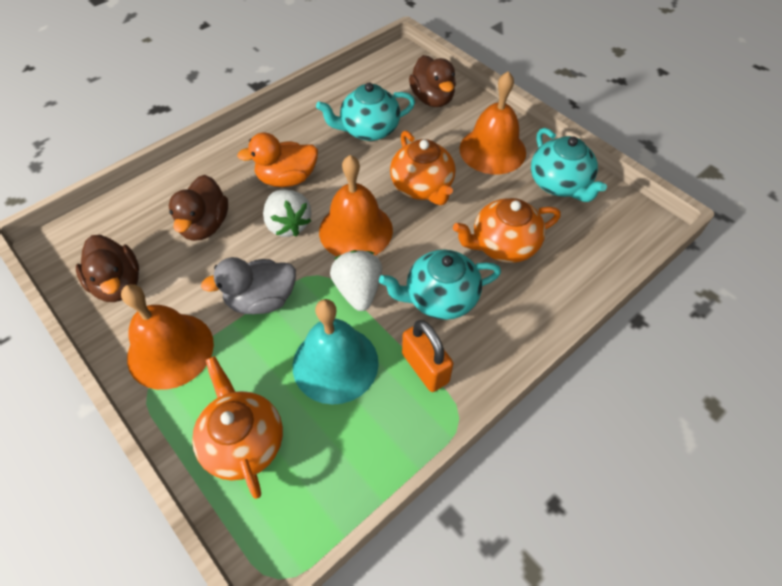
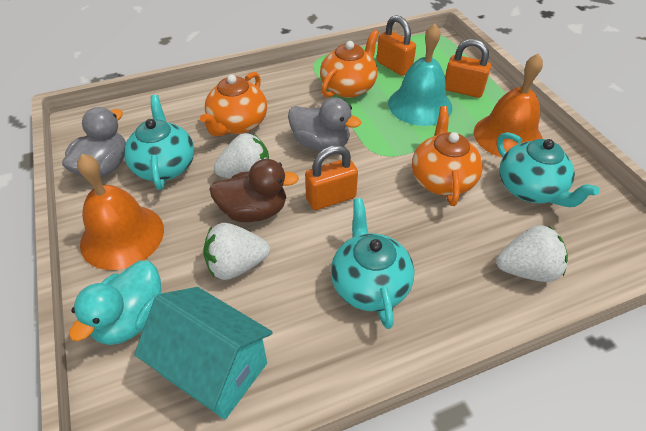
brown duck: 3 -> 1
grey duck: 1 -> 2
orange bell: 3 -> 2
orange duck: 1 -> 0
orange padlock: 1 -> 3
turquoise duck: 0 -> 1
turquoise house: 0 -> 1
white strawberry: 2 -> 3

